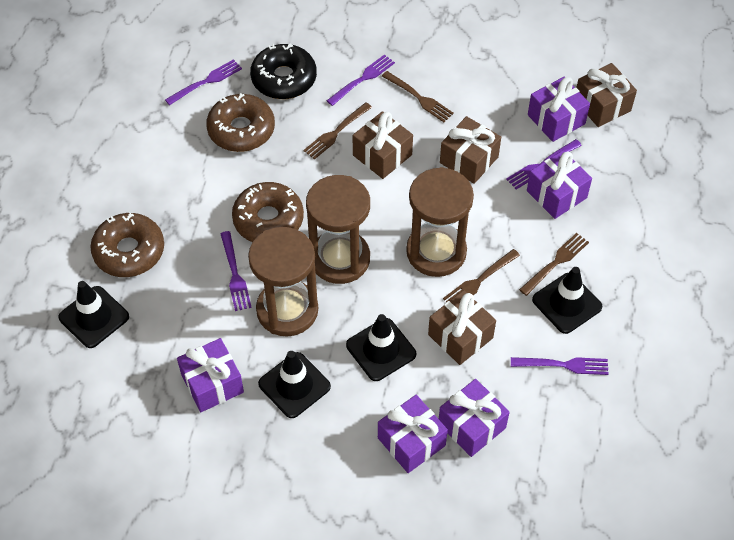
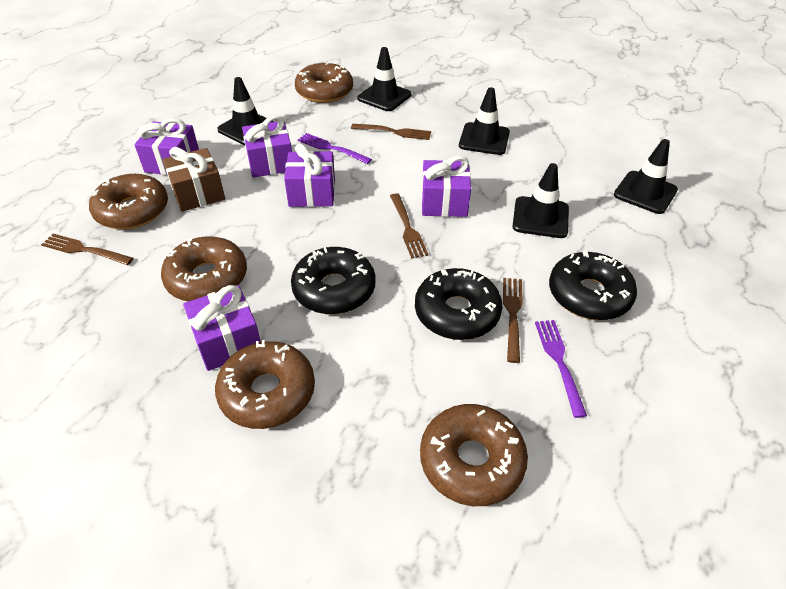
black donut: 1 -> 3
black traffic cone: 4 -> 5
brown donut: 3 -> 5
brown gift: 4 -> 1
brown hourglass: 3 -> 0
purple fork: 5 -> 2

